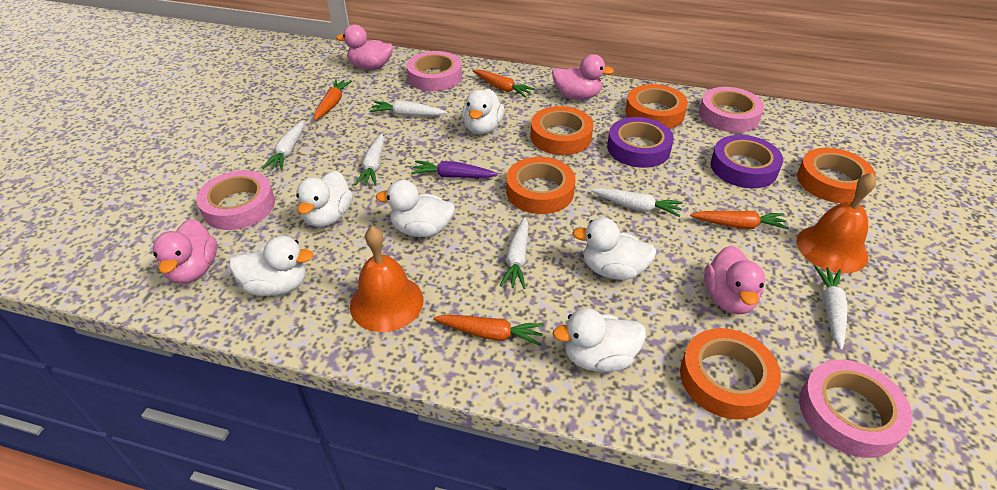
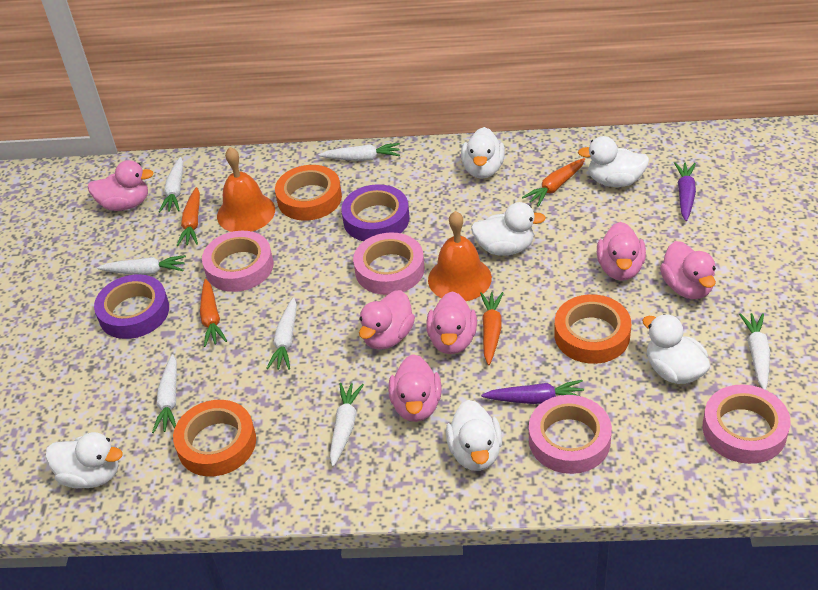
orange tape: 5 -> 3
pink duck: 4 -> 6
purple carrot: 1 -> 2
white carrot: 6 -> 7

